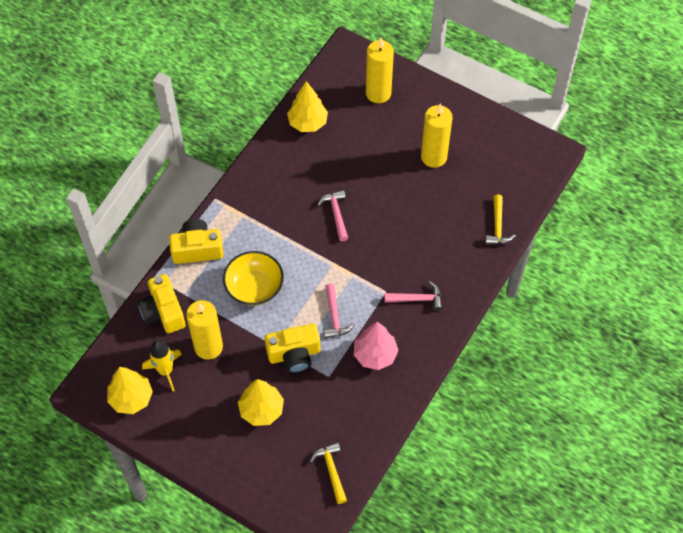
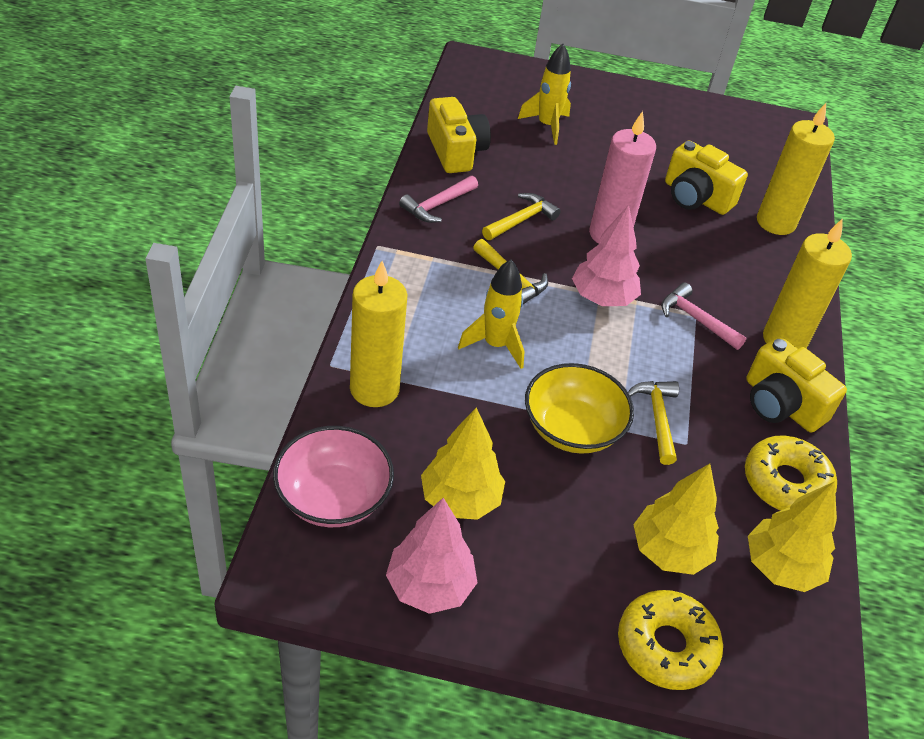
pink bowl: 0 -> 1
pink candle: 0 -> 1
pink hammer: 3 -> 2
pink tree: 1 -> 2
yellow donut: 0 -> 2
yellow hammer: 2 -> 3
yellow rocket: 1 -> 2

